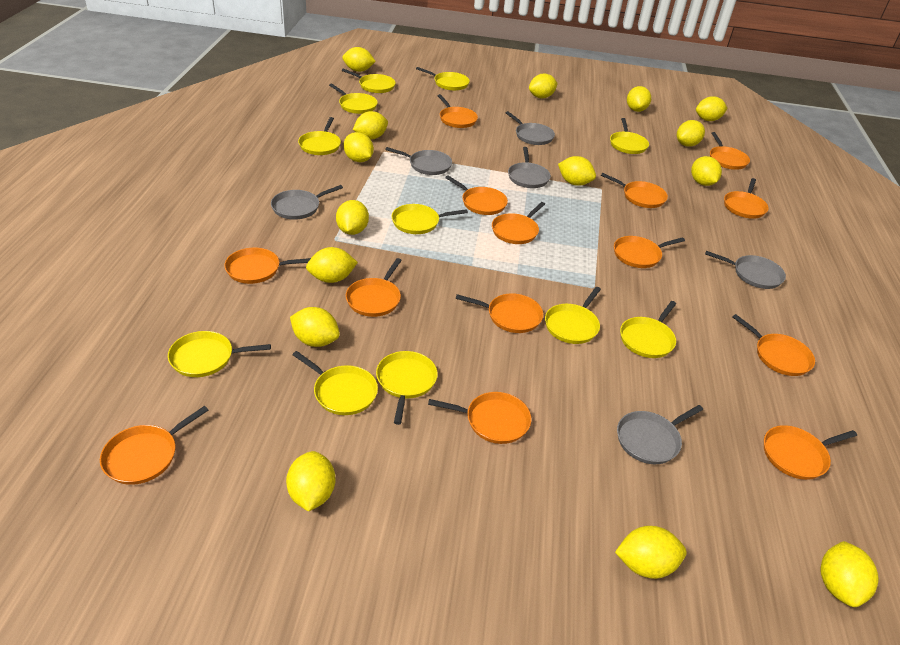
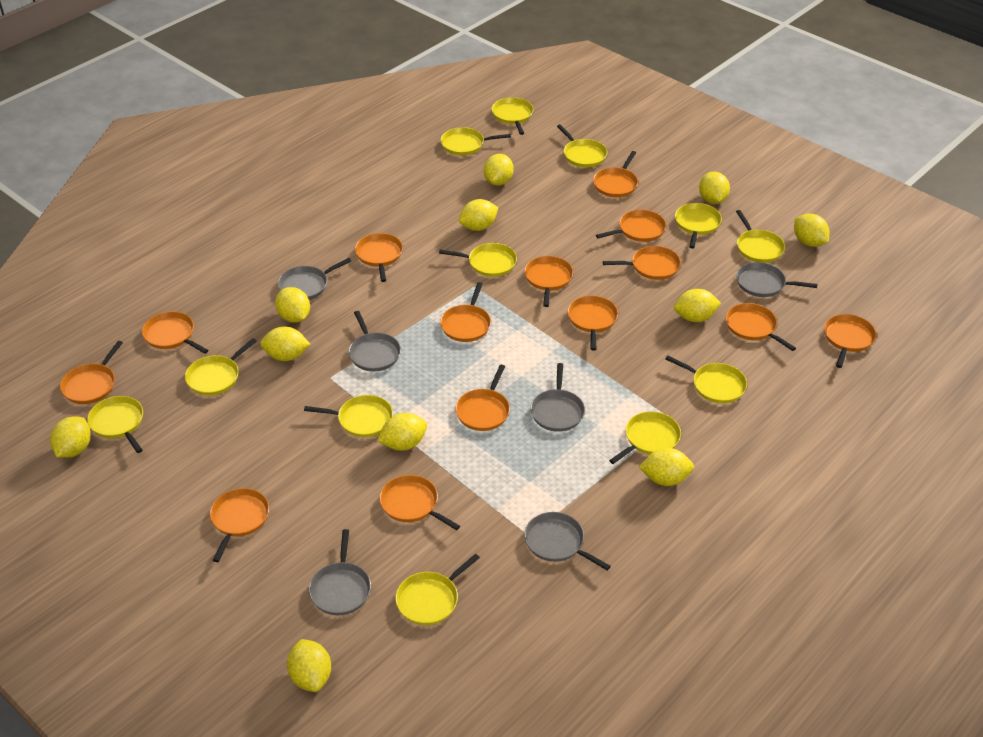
yellow lemon: 15 -> 11
yellow pan: 11 -> 12

